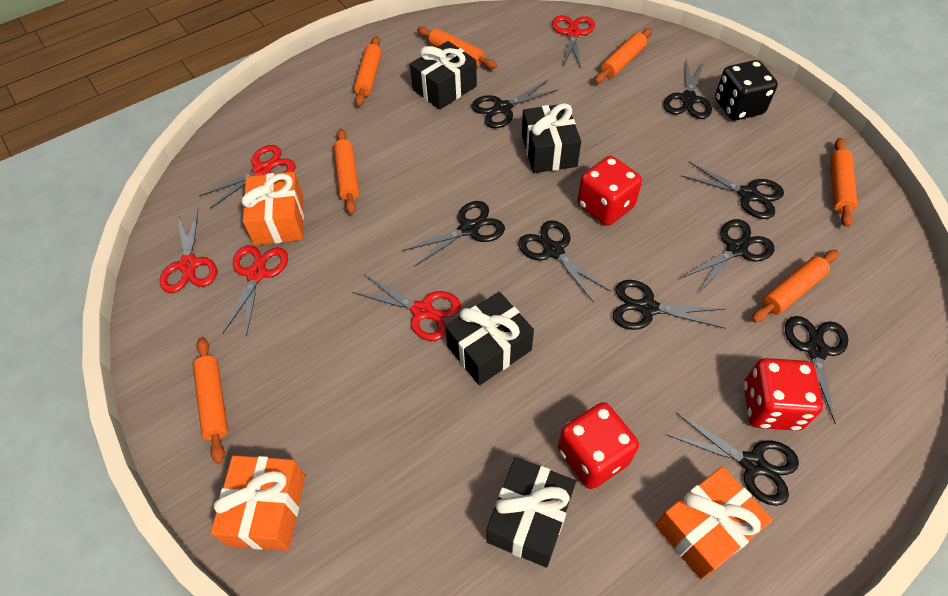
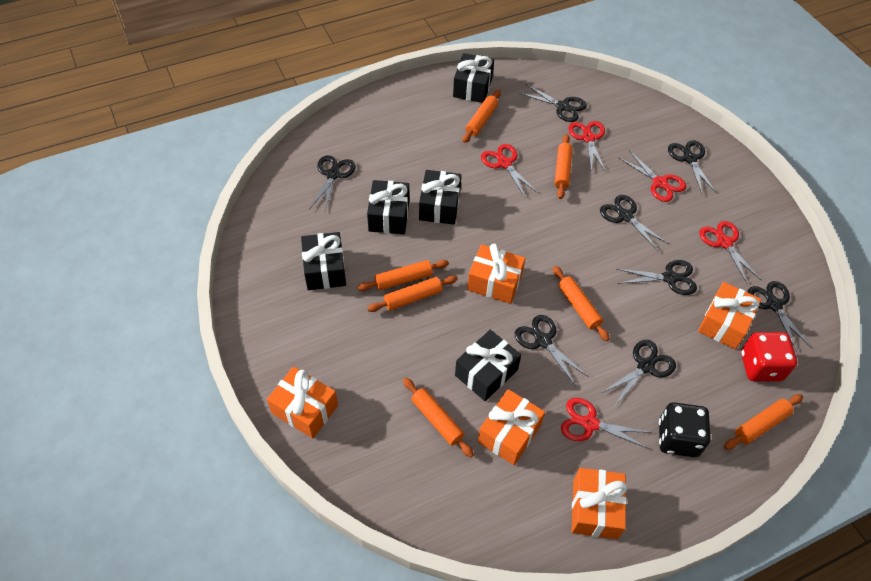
black gift: 4 -> 5
black scissors: 9 -> 8
orange gift: 3 -> 5
red dice: 3 -> 1

